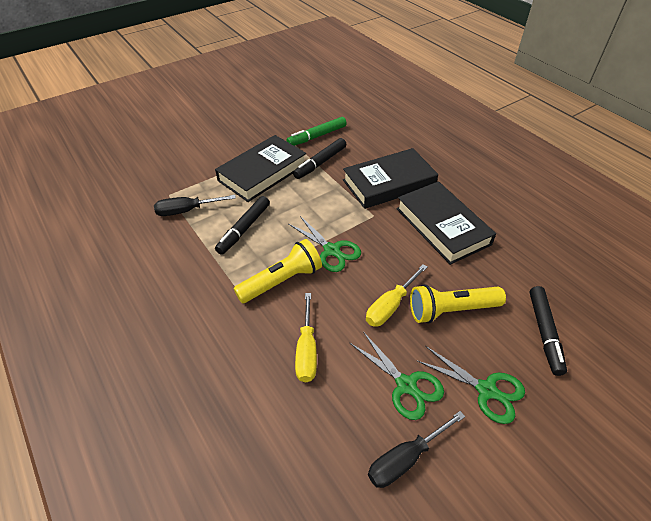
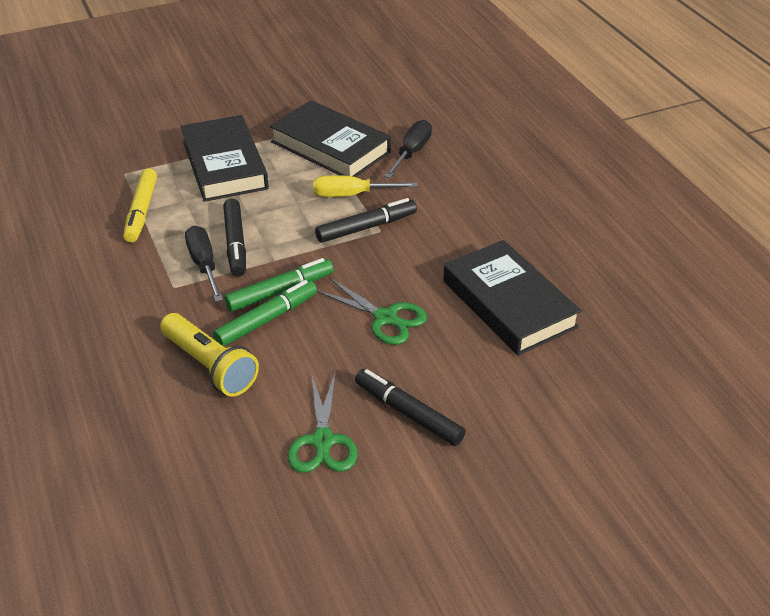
green marker: 1 -> 2
green scissors: 3 -> 2
yellow flashlight: 2 -> 1
yellow marker: 0 -> 1
yellow screwdriver: 2 -> 1

